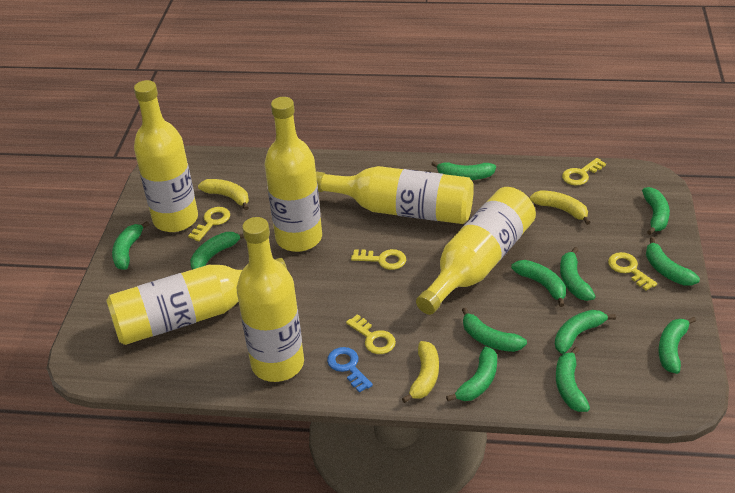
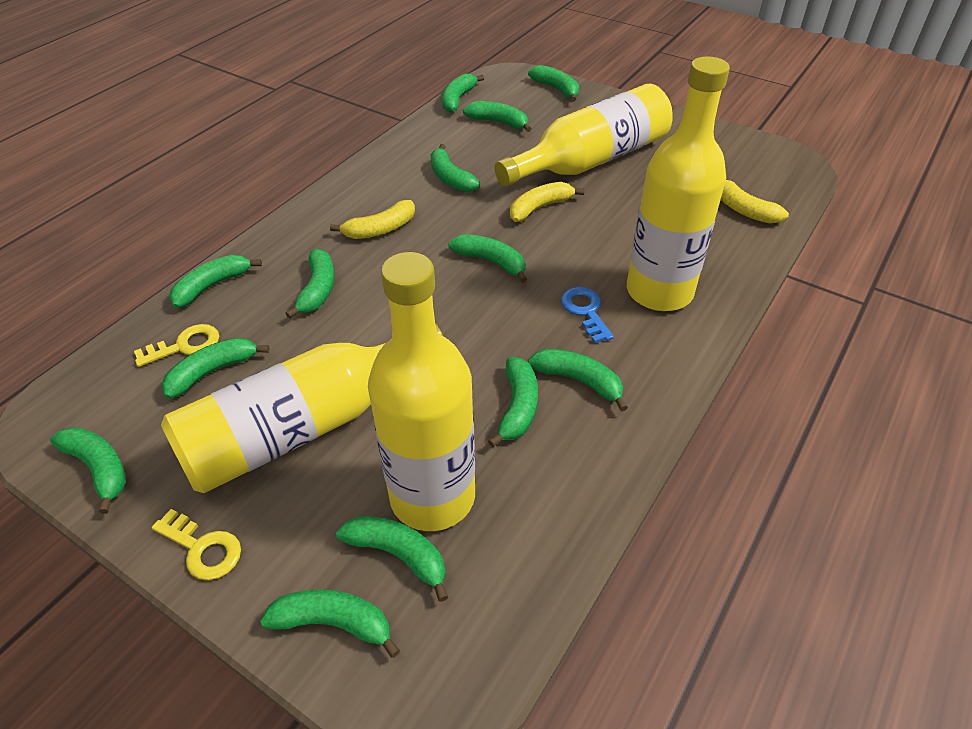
green banana: 12 -> 13
yellow bottle: 6 -> 4
yellow key: 5 -> 2

